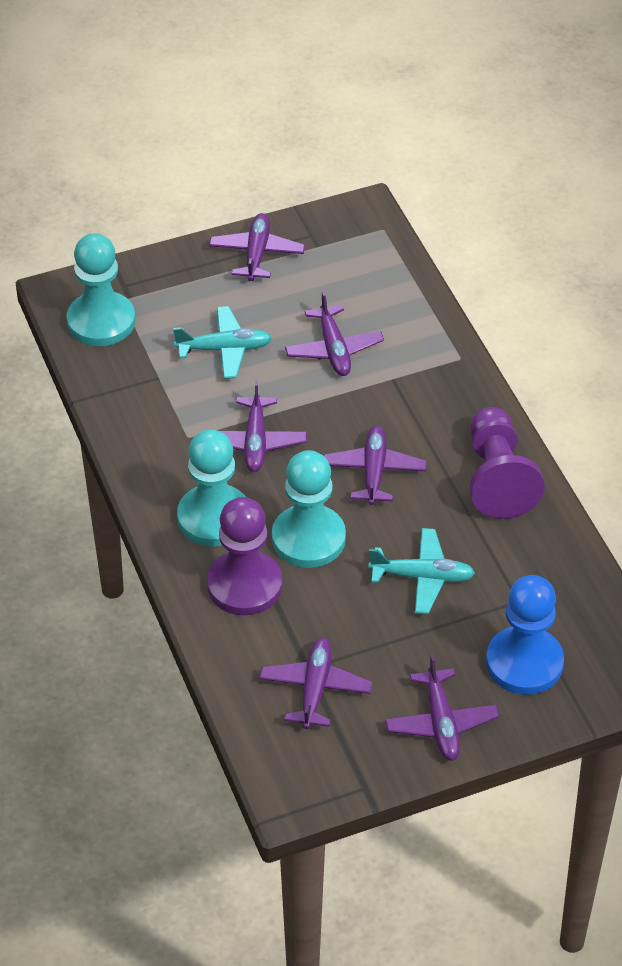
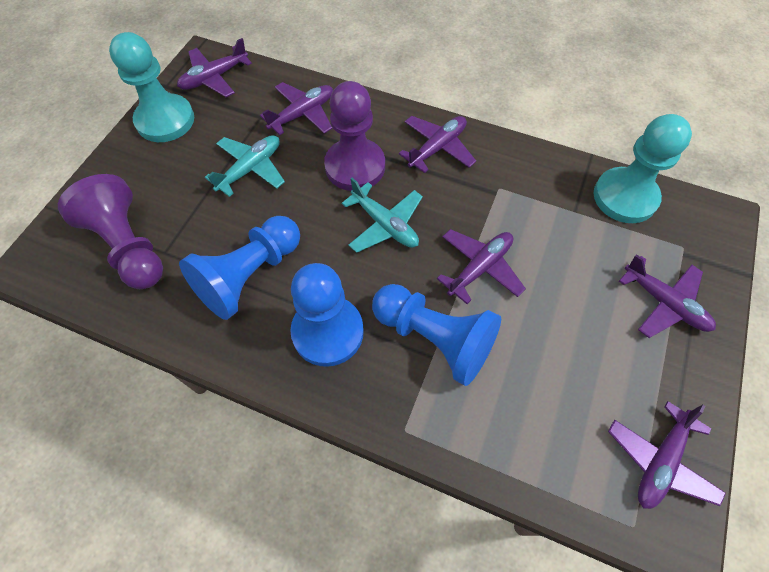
blue pawn: 1 -> 3
turquoise pawn: 3 -> 2

